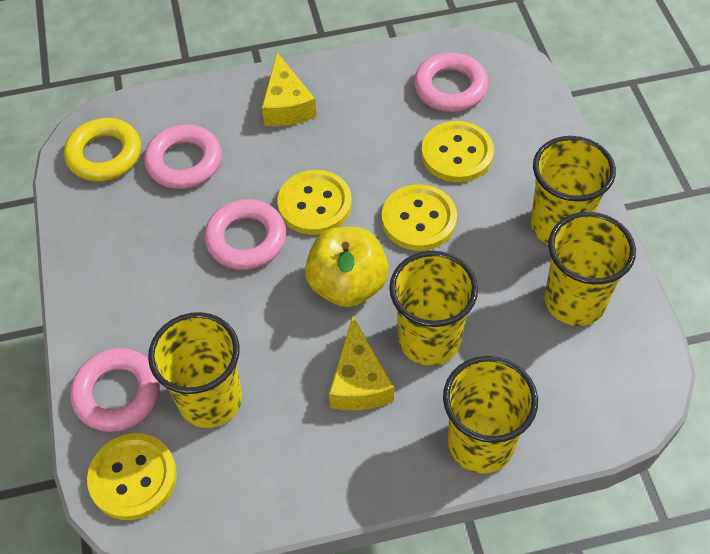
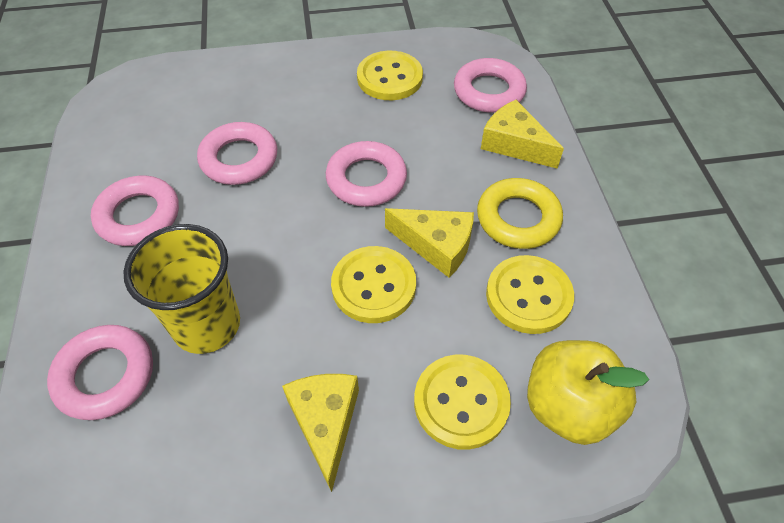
pink ring: 4 -> 5
yellow cheese: 2 -> 3
yellow cup: 5 -> 1

